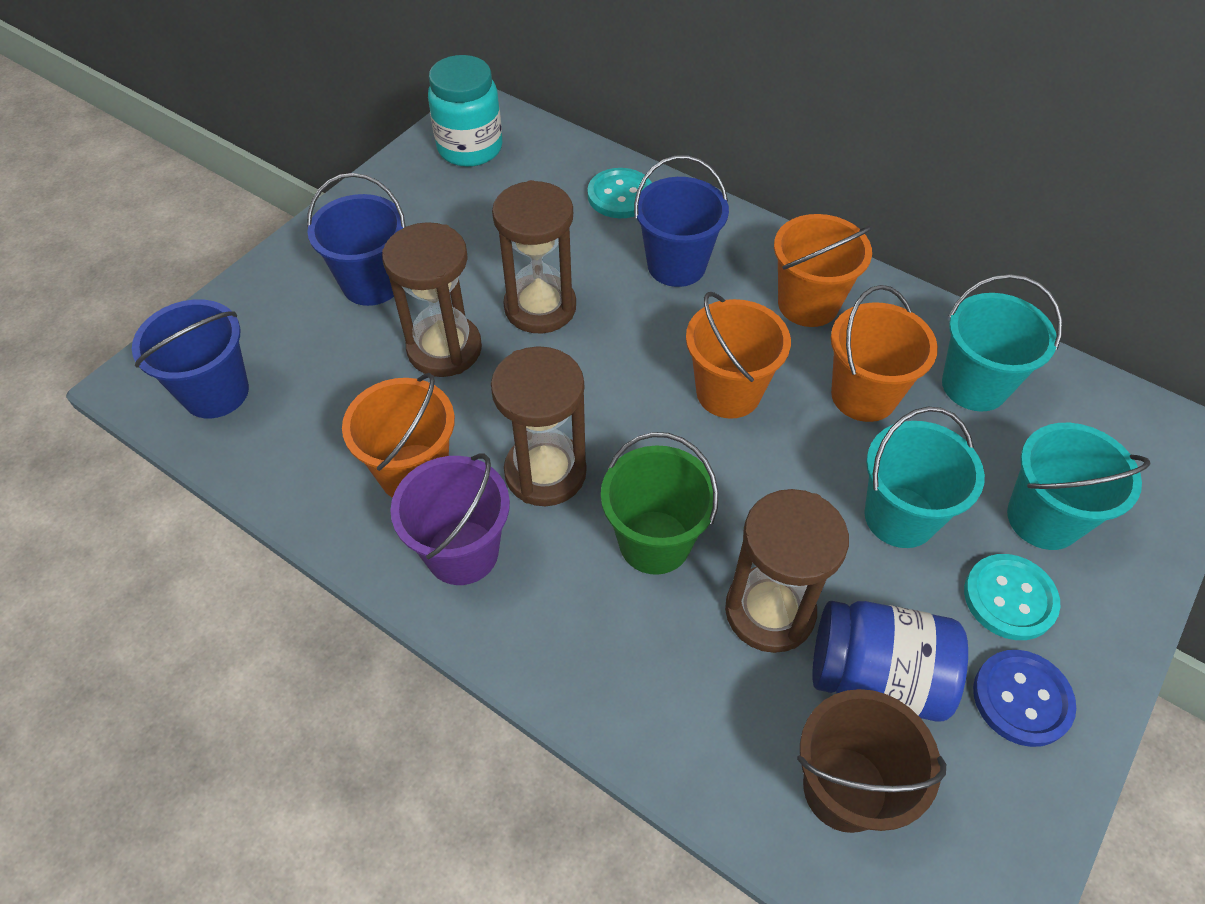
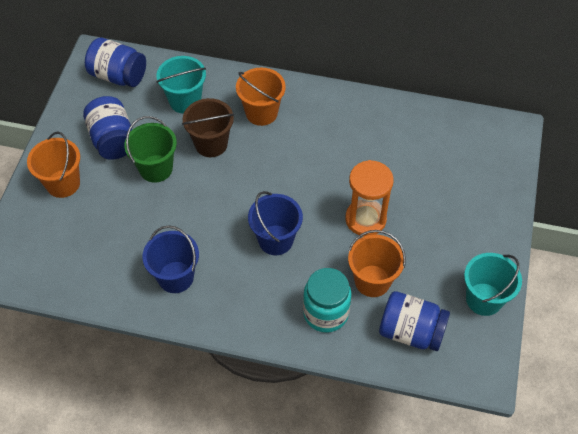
blue bucket: 3 -> 2
blue button: 1 -> 0
blue jar: 1 -> 3
brown hourglass: 4 -> 0
orange bucket: 4 -> 3
orange hourglass: 0 -> 1
purple bucket: 1 -> 0
turquoise bucket: 3 -> 2
turquoise button: 2 -> 0

